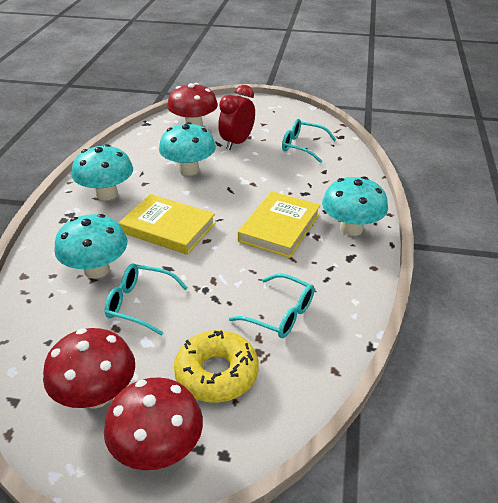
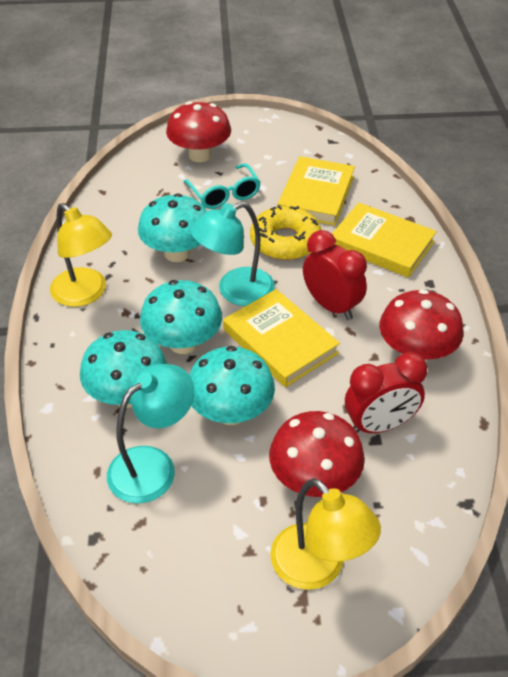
red clock: 1 -> 2
turquoise glasses: 3 -> 1
turquoise lamp: 0 -> 2
yellow book: 2 -> 3
yellow lamp: 0 -> 2

